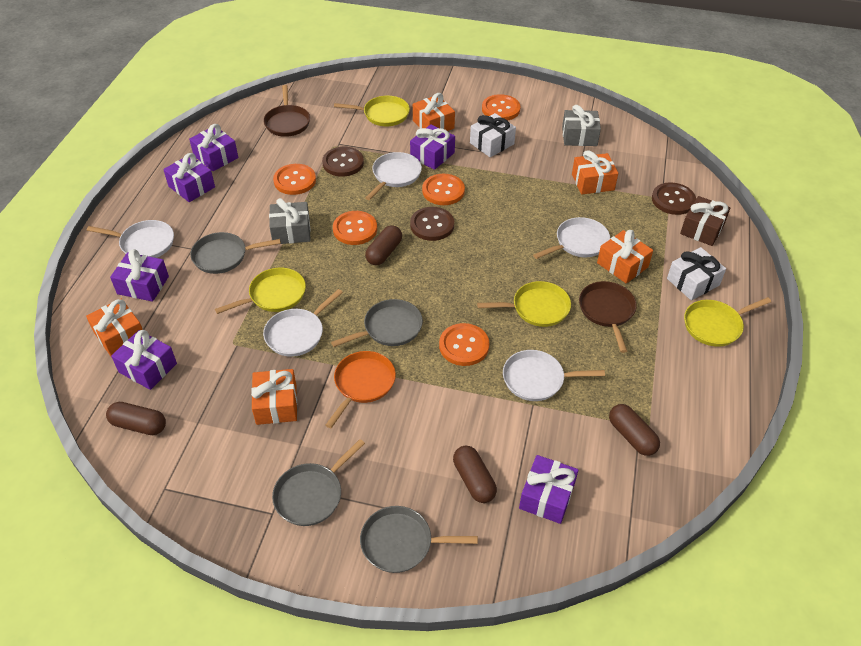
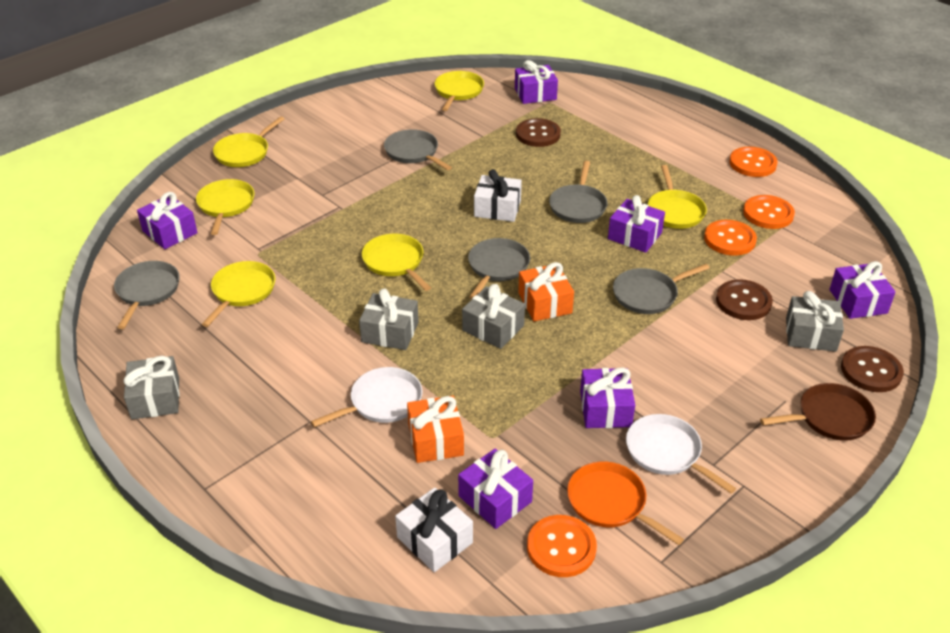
brown capsule: 4 -> 0
brown gift: 1 -> 0
brown pan: 2 -> 1
grey gift: 2 -> 4
grey pan: 4 -> 5
orange button: 5 -> 4
orange gift: 5 -> 2
white pan: 5 -> 2
yellow pan: 4 -> 6

